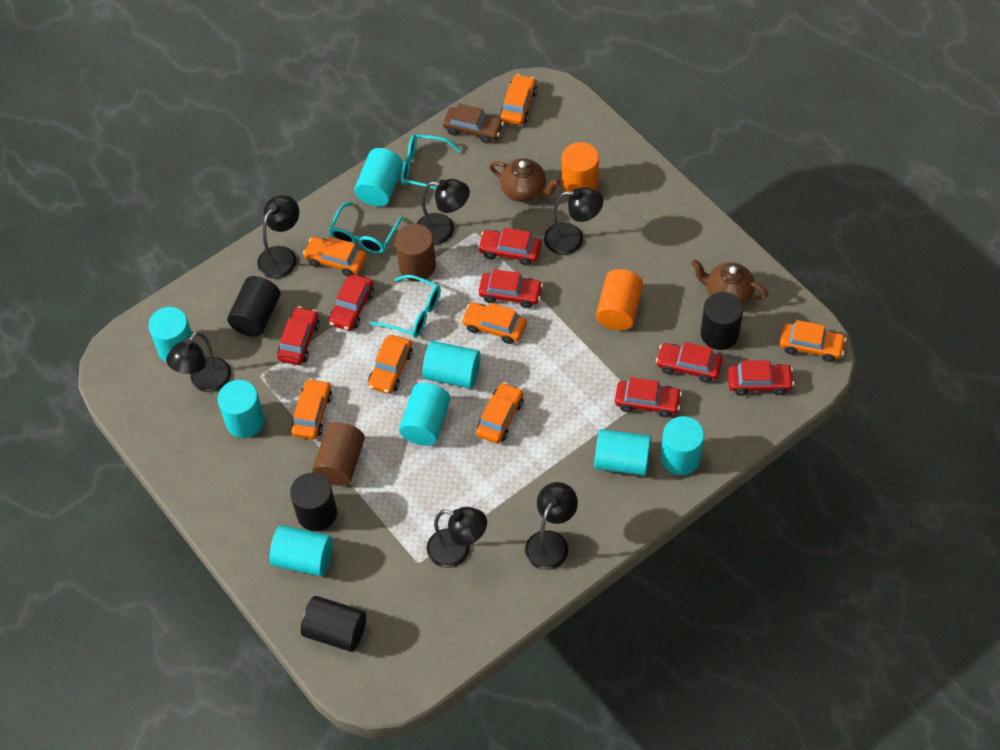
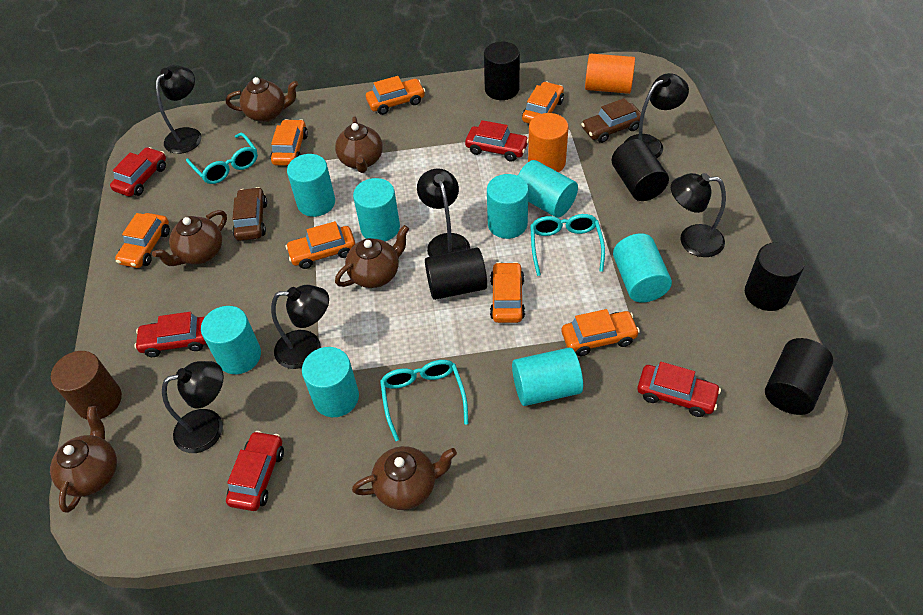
black cylinder: 4 -> 5
brown car: 1 -> 2
brown cylinder: 2 -> 1
brown teapot: 2 -> 6
red car: 7 -> 5

